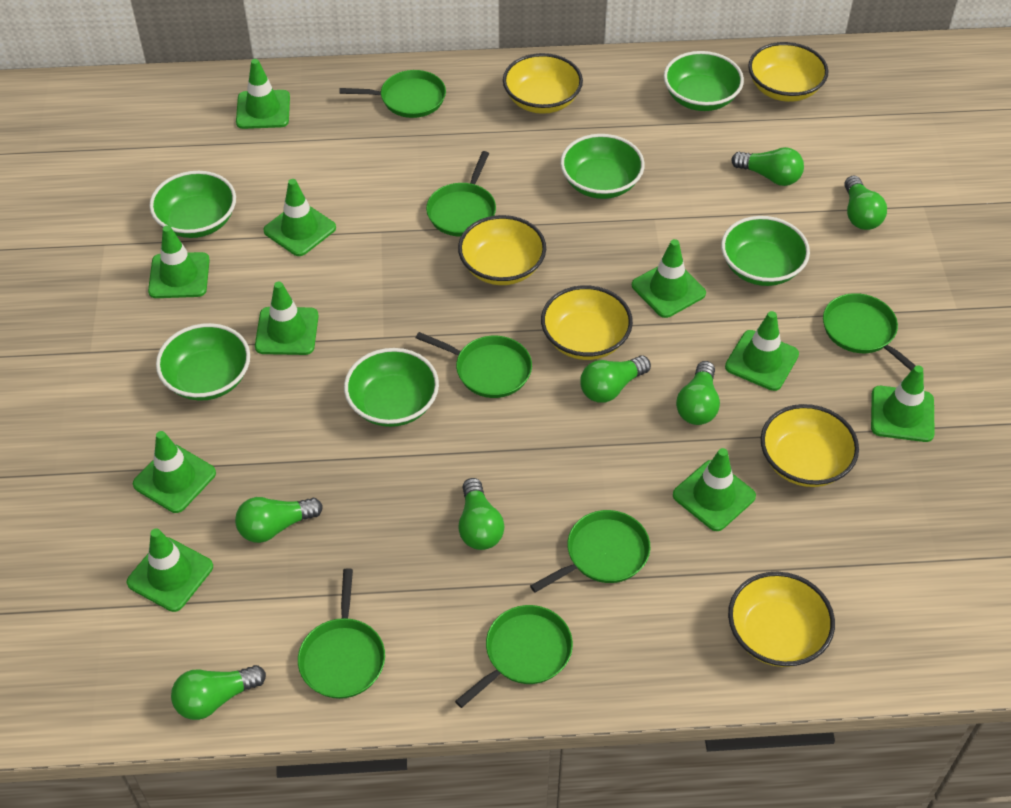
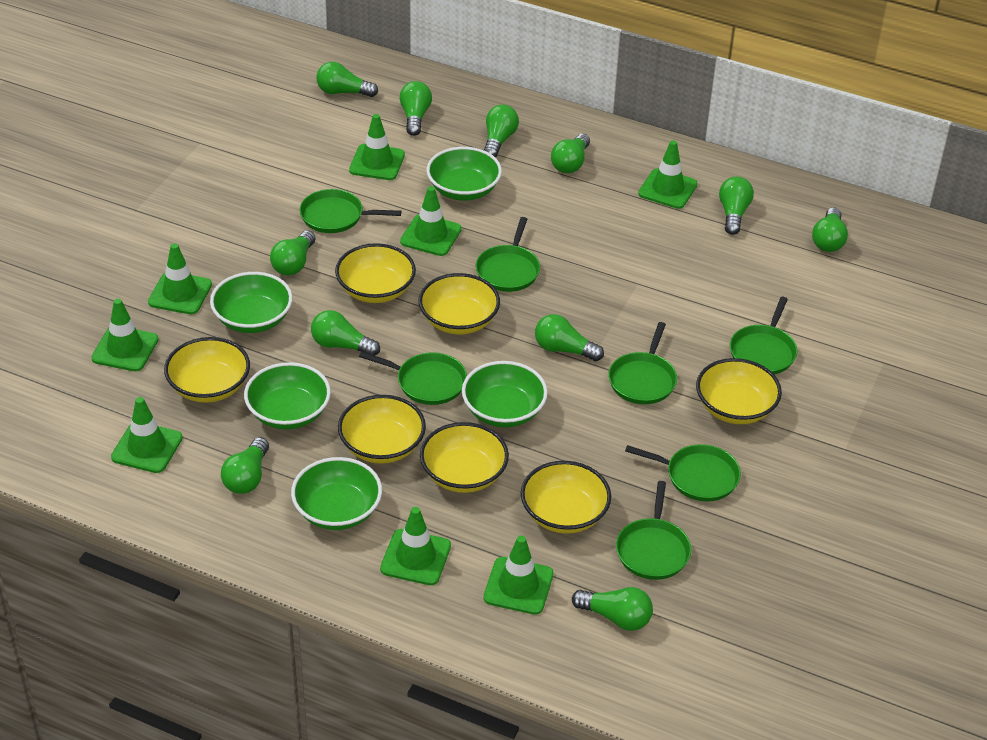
green bowl: 6 -> 5
green light bulb: 7 -> 11
green traffic cone: 10 -> 8
yellow bowl: 6 -> 7

